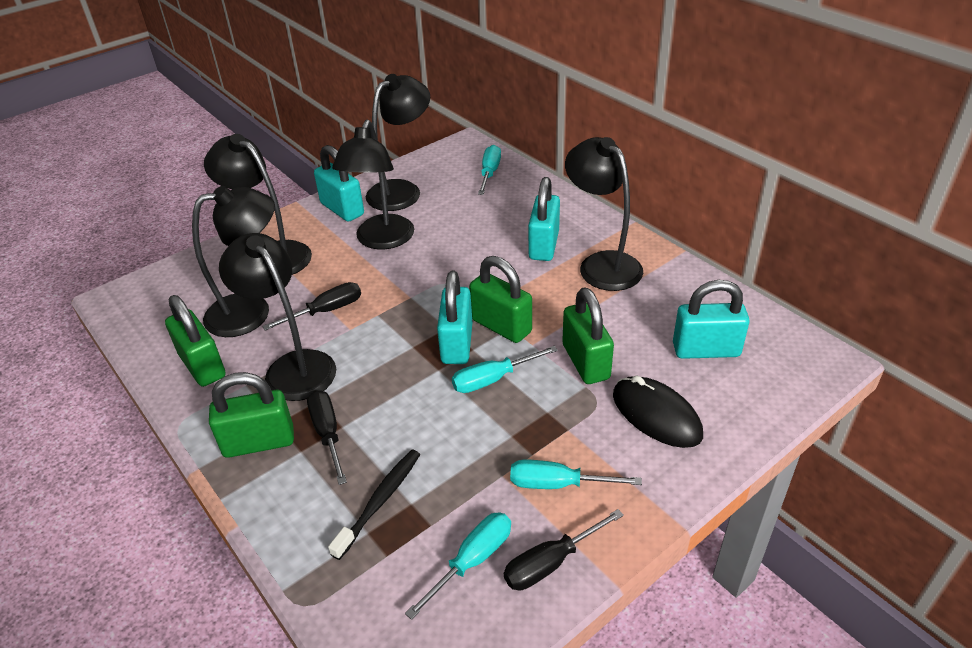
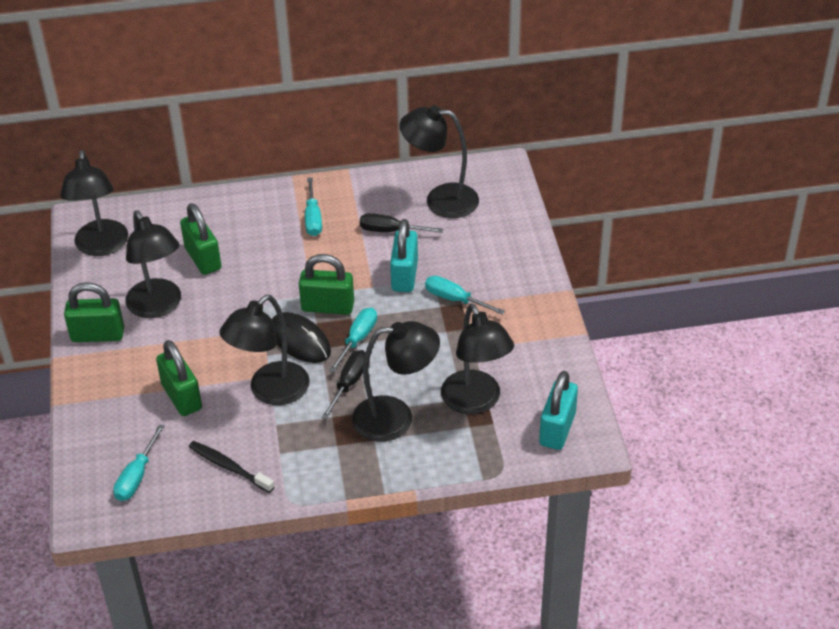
black screwdriver: 3 -> 2
turquoise padlock: 4 -> 2

